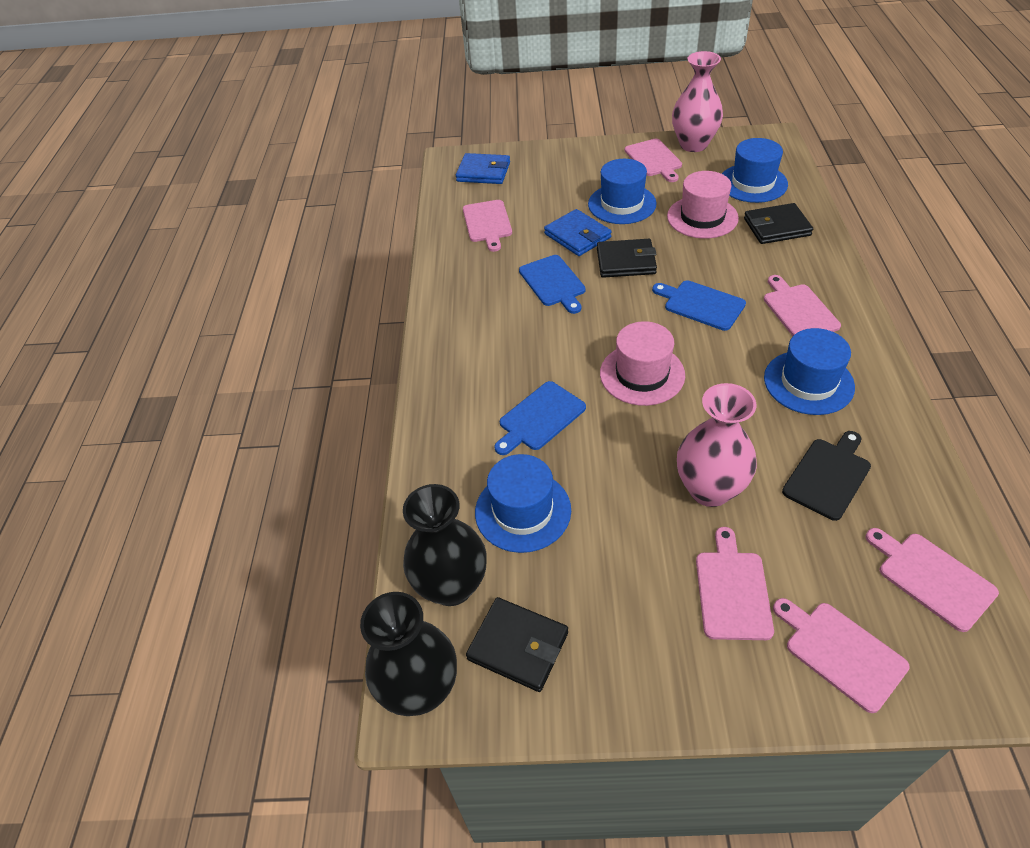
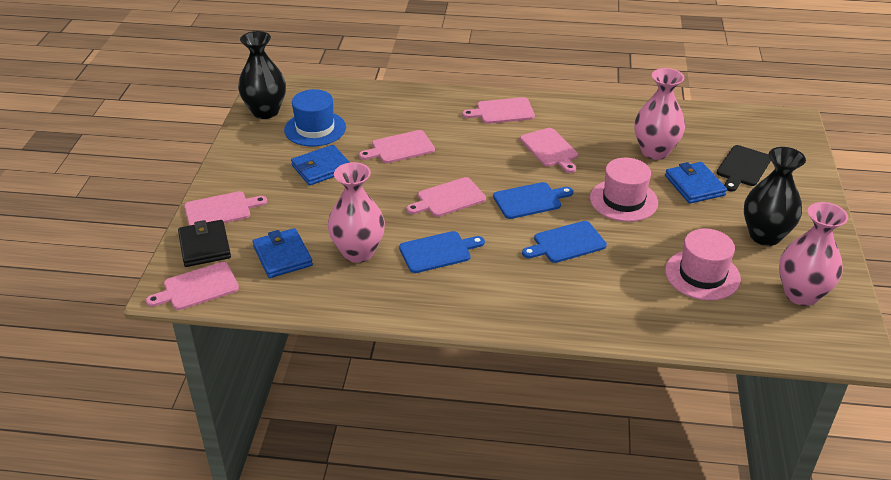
black wallet: 3 -> 1
blue hat: 4 -> 1
blue wallet: 2 -> 3
pink vase: 2 -> 3

